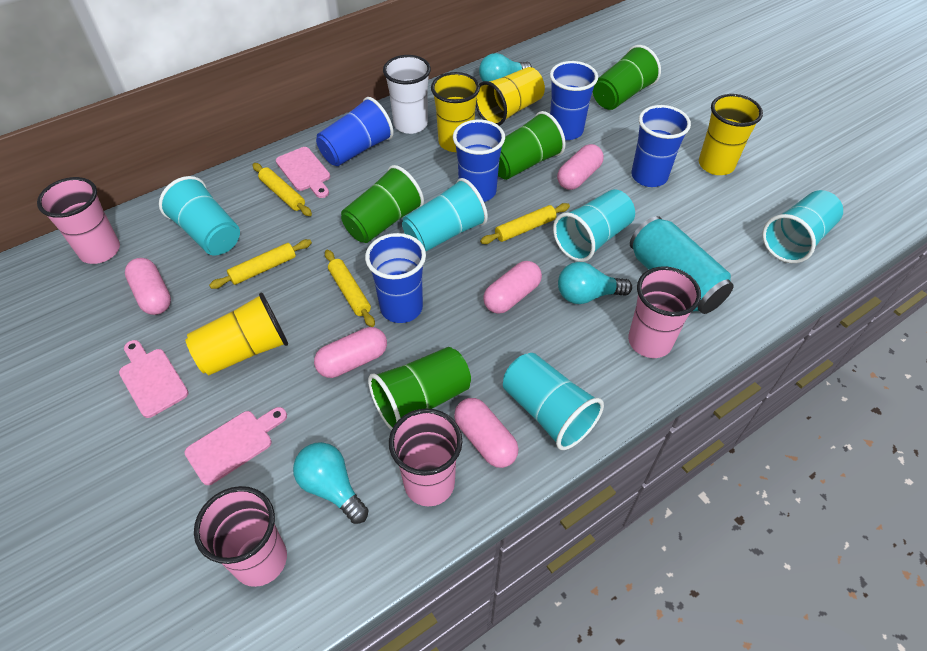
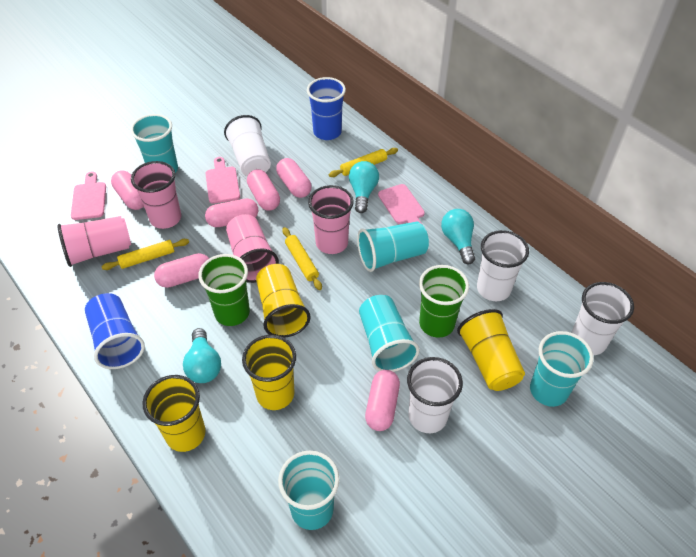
blue cup: 5 -> 2
green cup: 4 -> 2
pink capsule: 5 -> 6
turquoise can: 1 -> 0
white cup: 1 -> 4
yellow rolling pin: 4 -> 3

